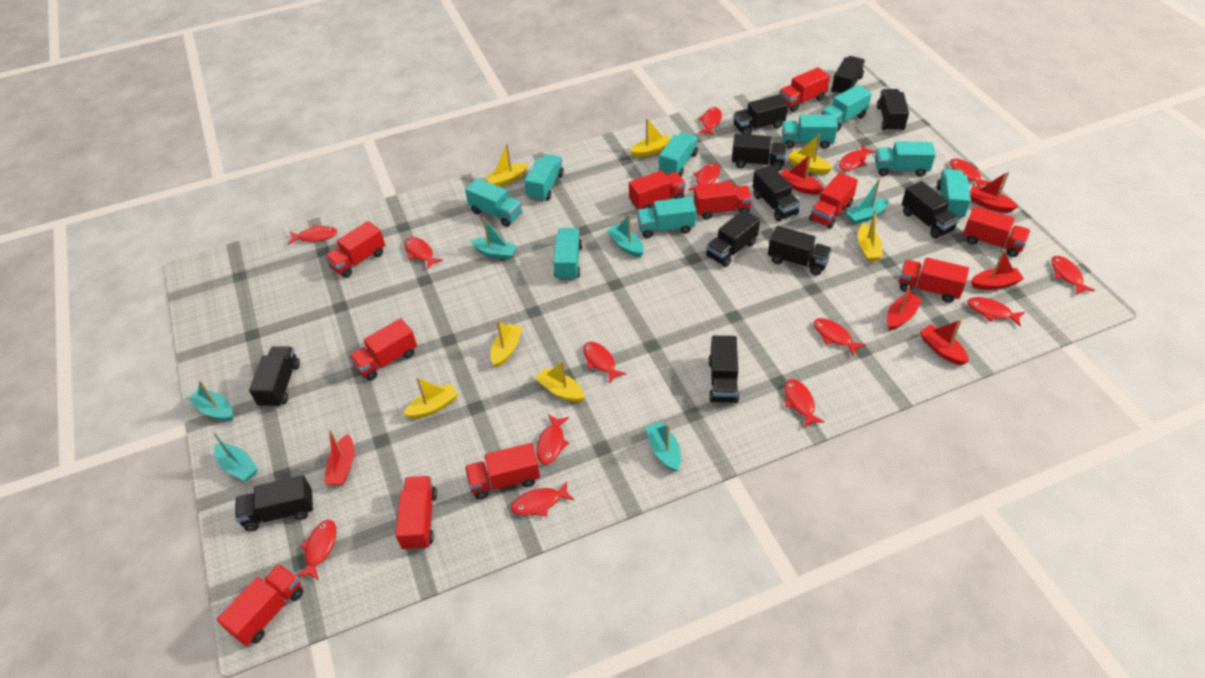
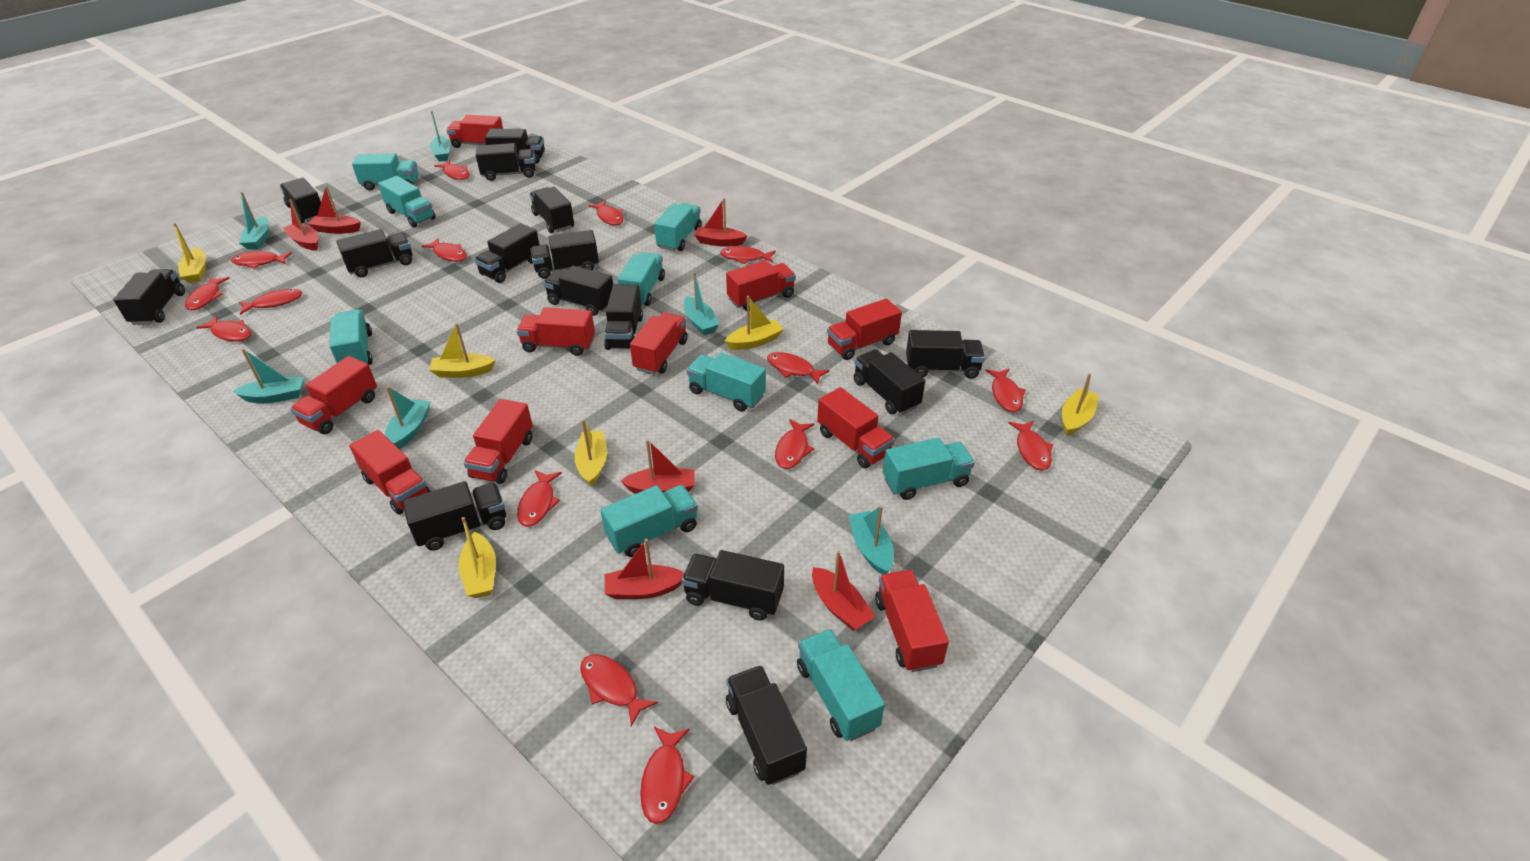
black truck: 11 -> 15
red fish: 14 -> 15
red truck: 11 -> 10
yellow boat: 7 -> 6

